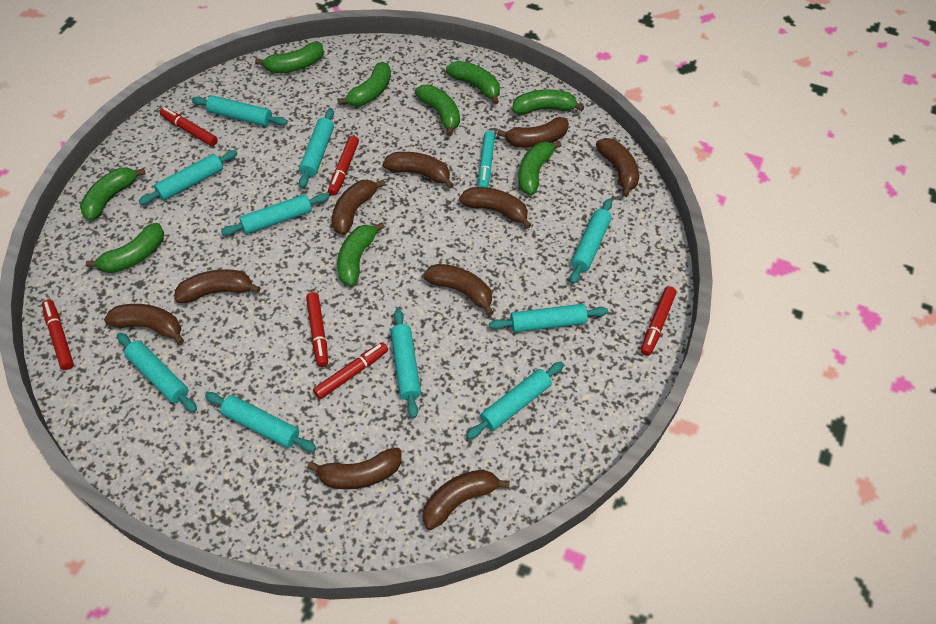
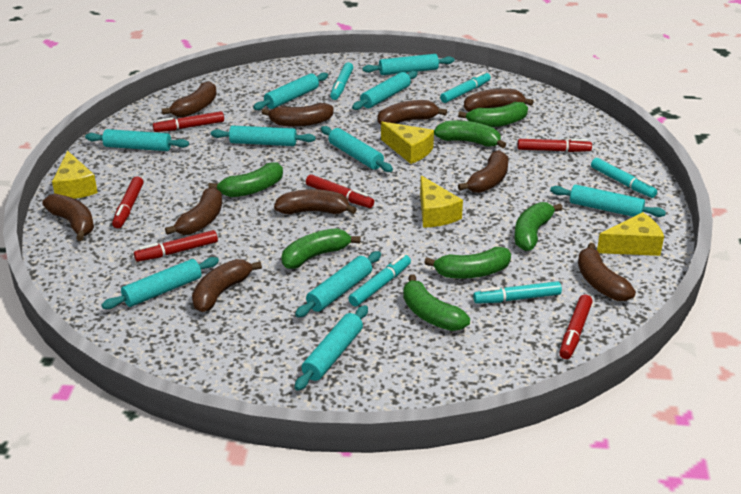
green banana: 9 -> 7
turquoise marker: 1 -> 5
yellow cheese: 0 -> 4

